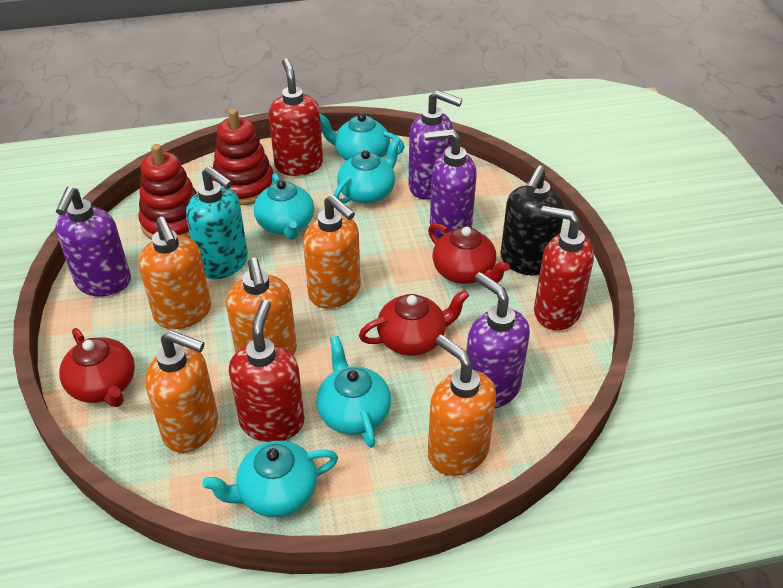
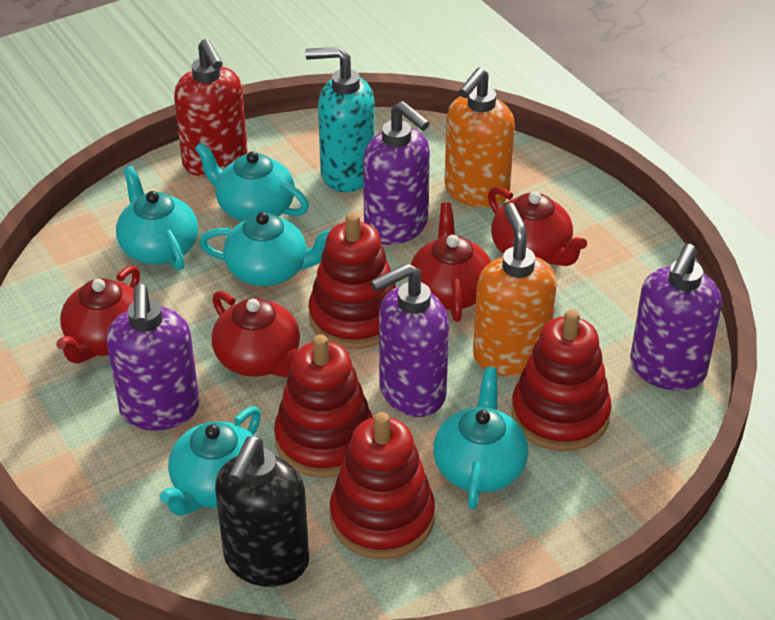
orange soap dispenser: 5 -> 2
red soap dispenser: 3 -> 1
red stacking toy: 2 -> 4
red teapot: 3 -> 4

